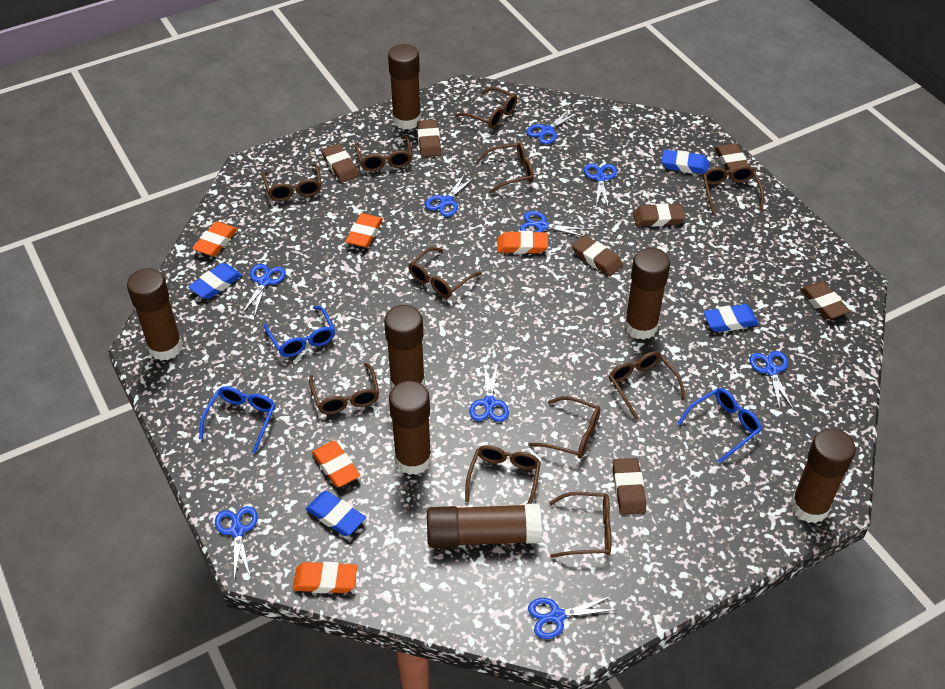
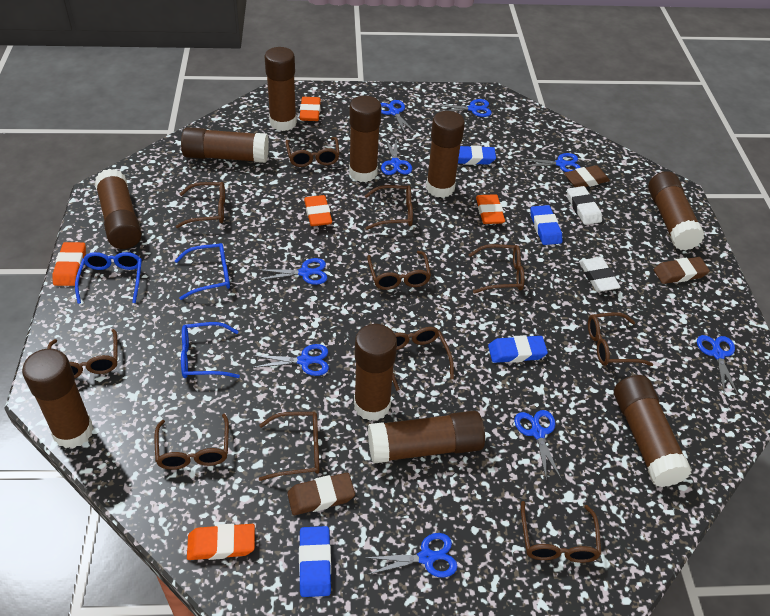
brown eraser: 7 -> 3
brown glue stick: 7 -> 10
white eraser: 0 -> 2

